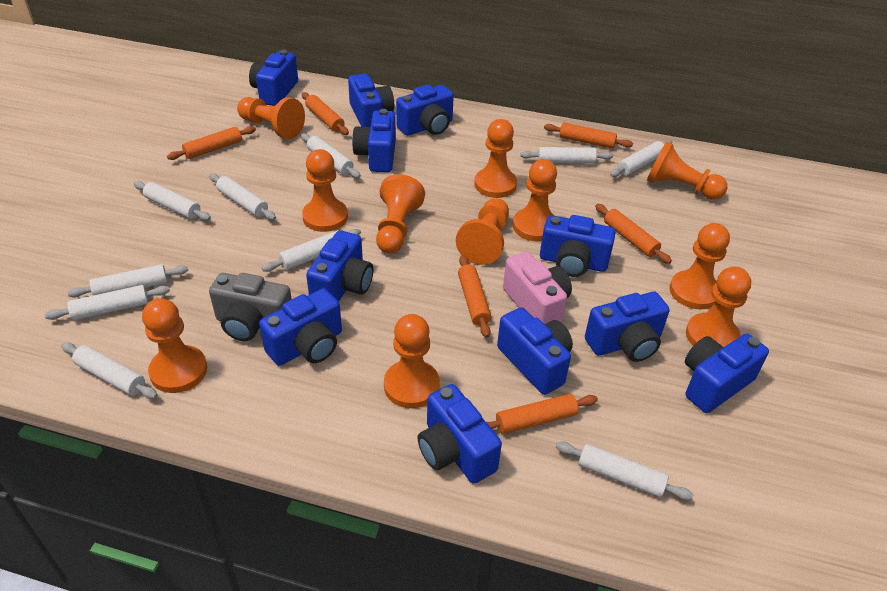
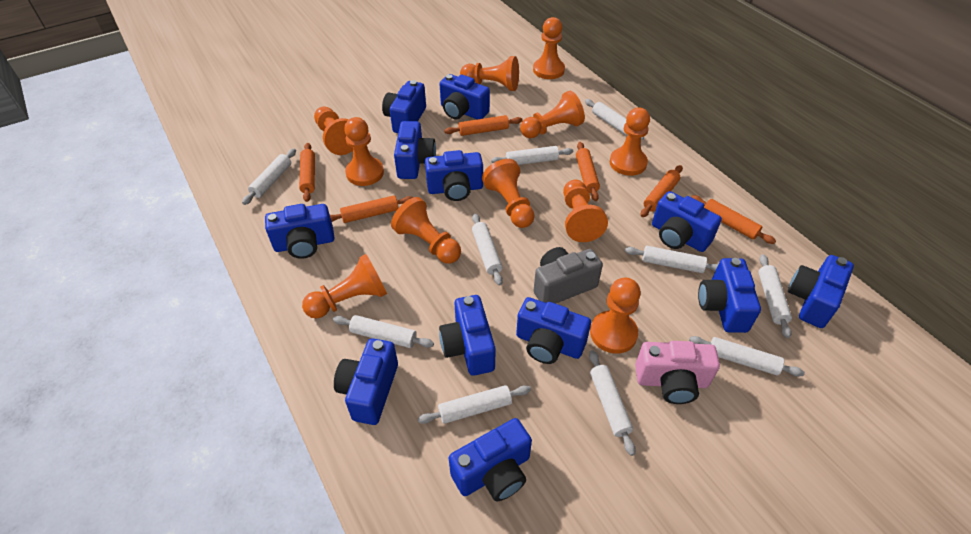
blue camera: 11 -> 12

